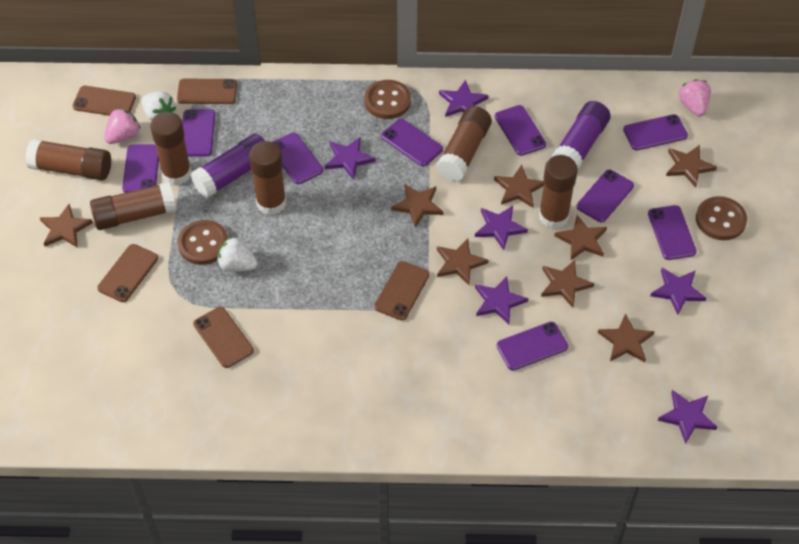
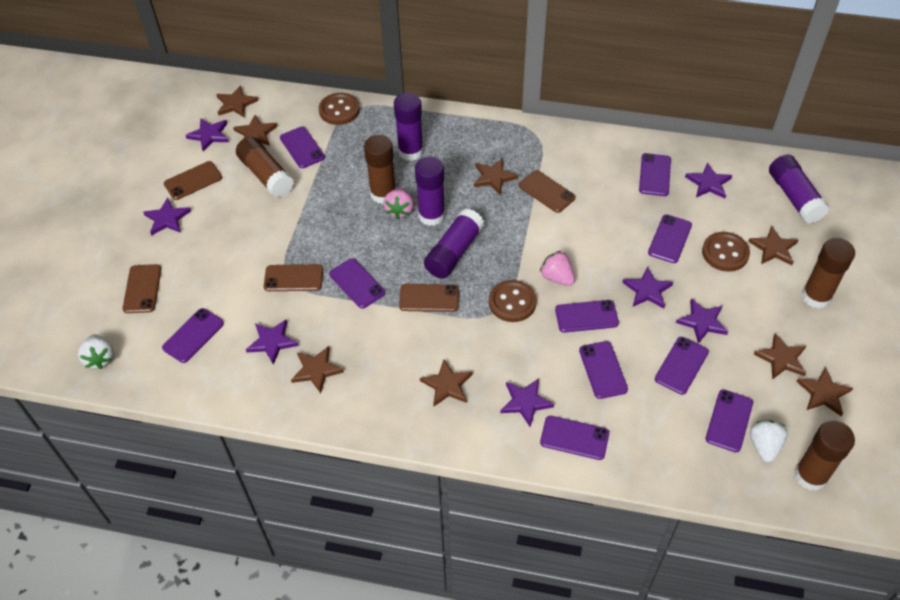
brown glue stick: 6 -> 4
purple glue stick: 2 -> 4
purple phone: 9 -> 10
purple star: 6 -> 7

